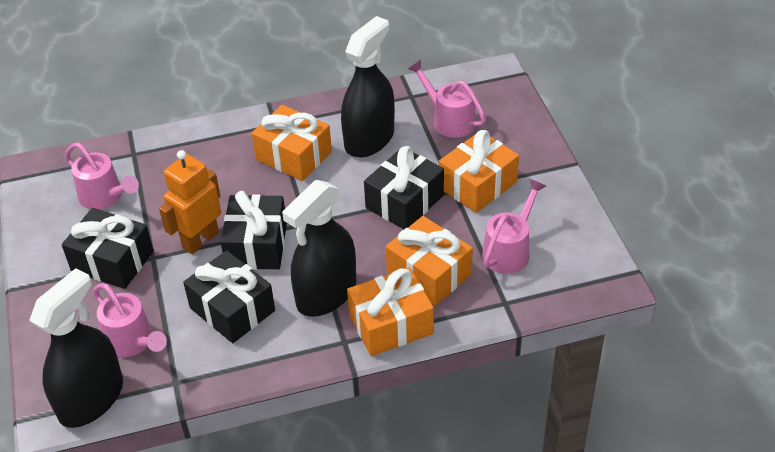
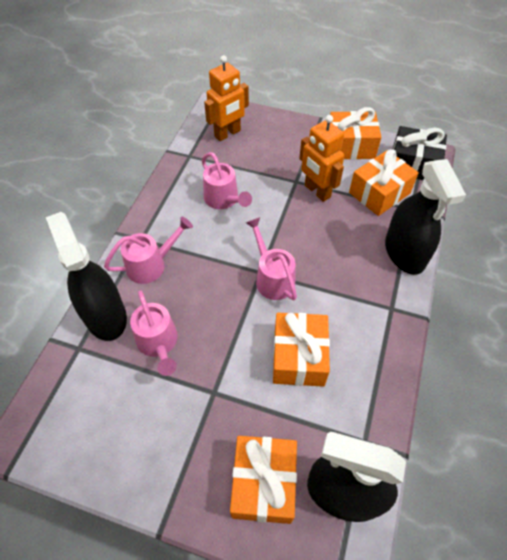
black gift: 4 -> 1
orange robot: 1 -> 2

